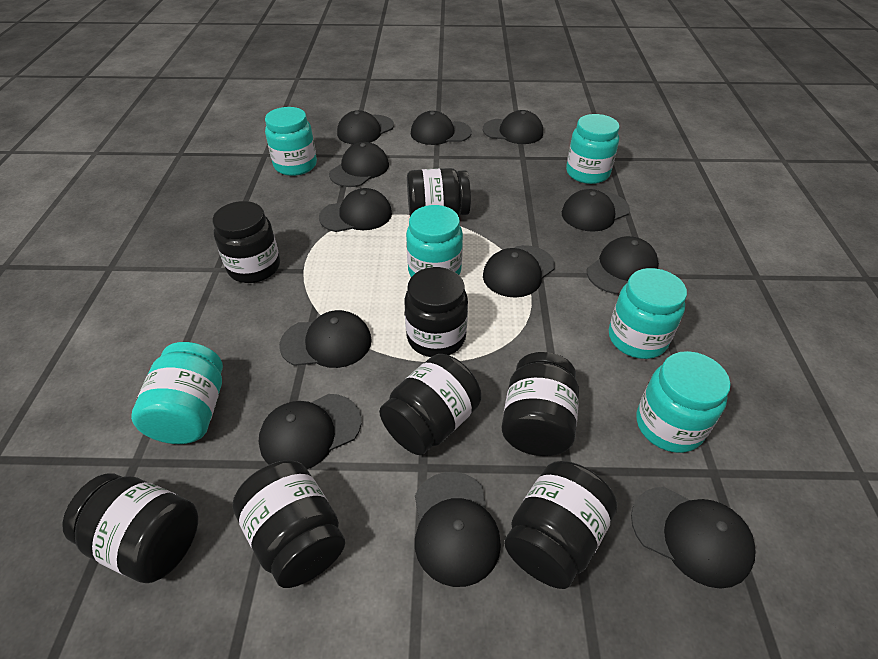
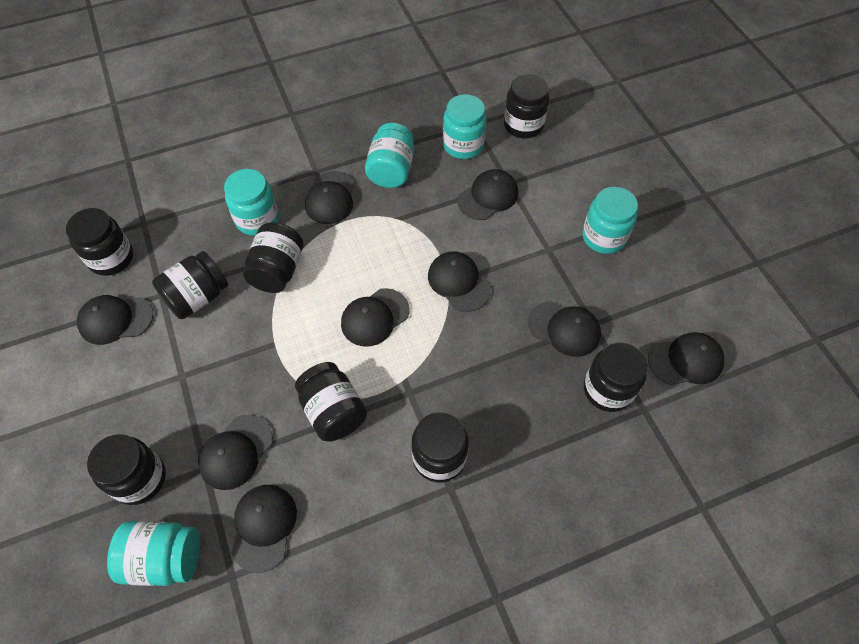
black cap: 12 -> 9
turquoise jar: 6 -> 5

